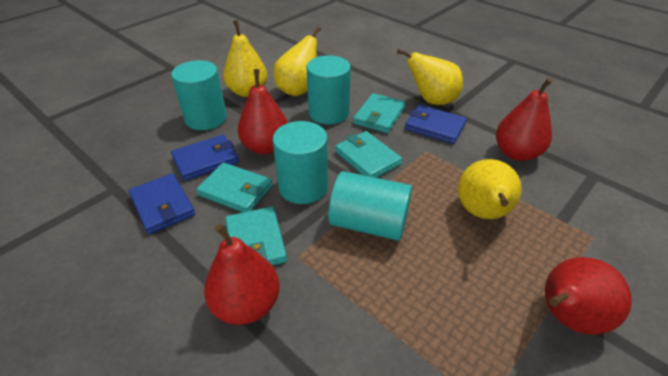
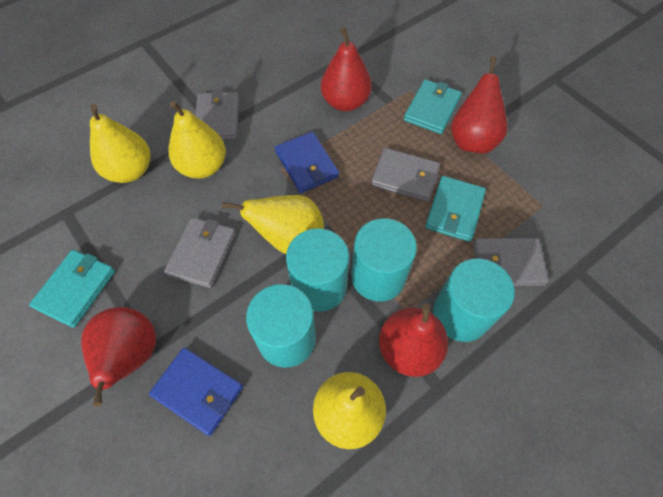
blue wallet: 3 -> 2
grey wallet: 0 -> 4
turquoise wallet: 4 -> 3

